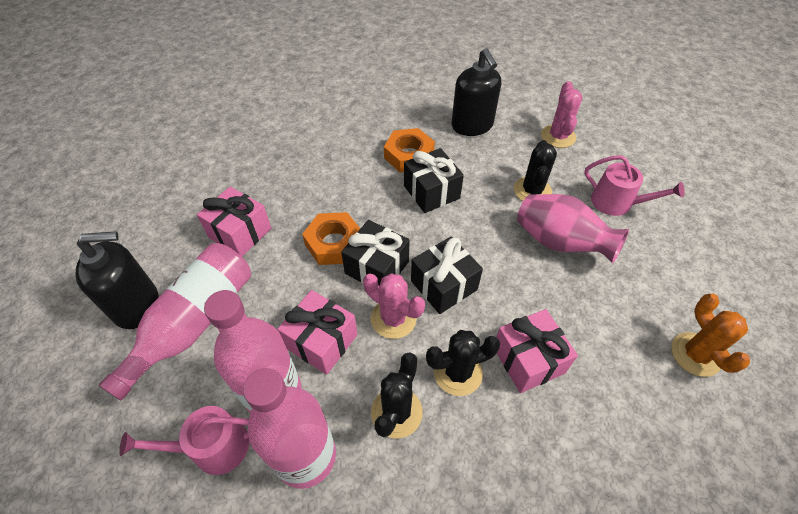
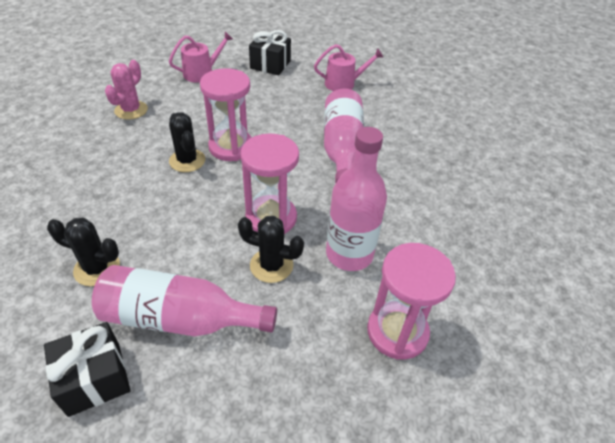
black gift: 3 -> 2
black soap dispenser: 2 -> 0
orange cactus: 1 -> 0
orange nut: 2 -> 0
pink cactus: 2 -> 1
pink gift: 3 -> 0
pink hourglass: 0 -> 3
pink vase: 1 -> 0

